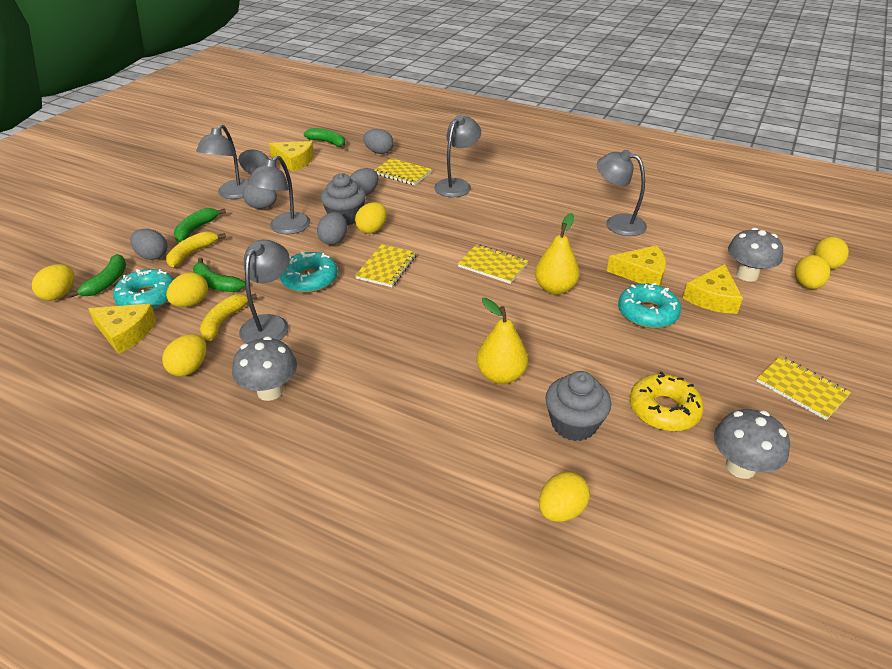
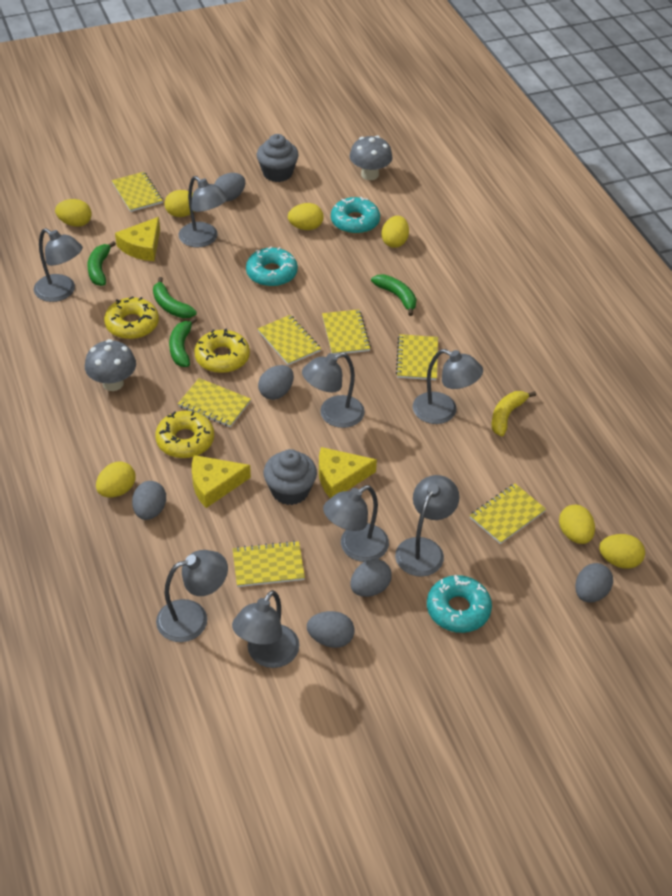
grey lamp: 5 -> 8
grey mushroom: 3 -> 2
yellow banana: 2 -> 1
yellow cheese: 4 -> 3
yellow donut: 1 -> 3
yellow notebook: 4 -> 7
yellow pear: 2 -> 0

